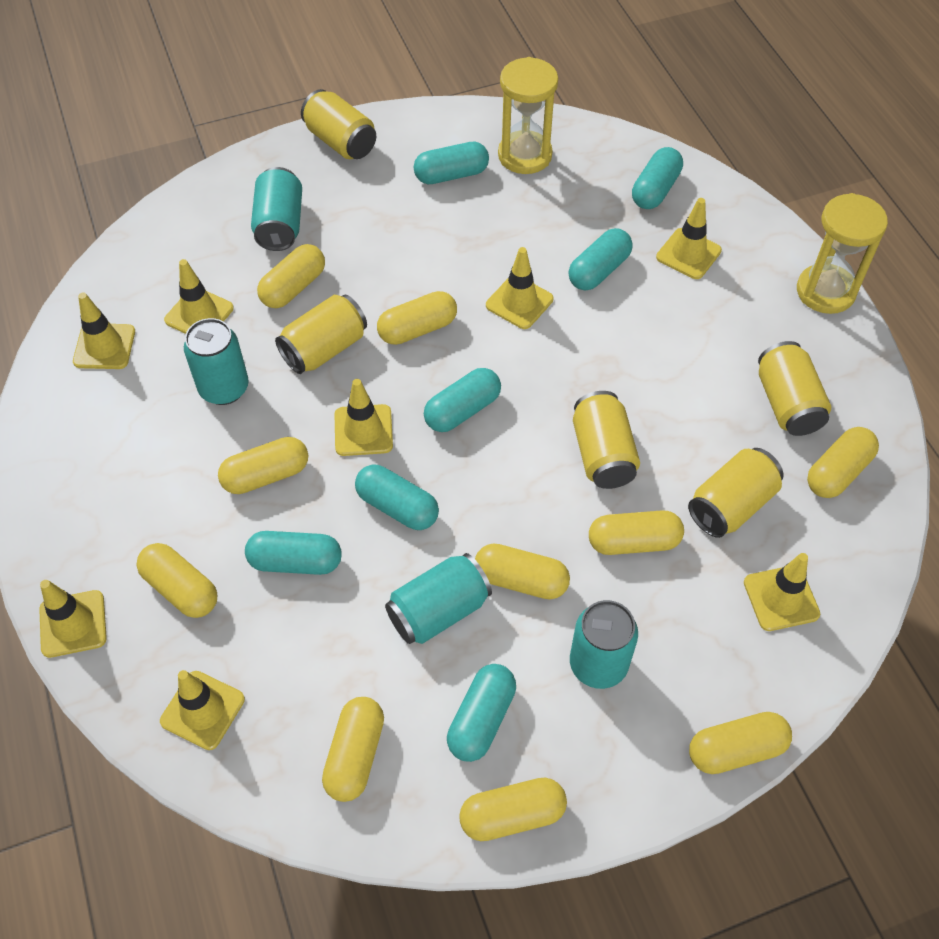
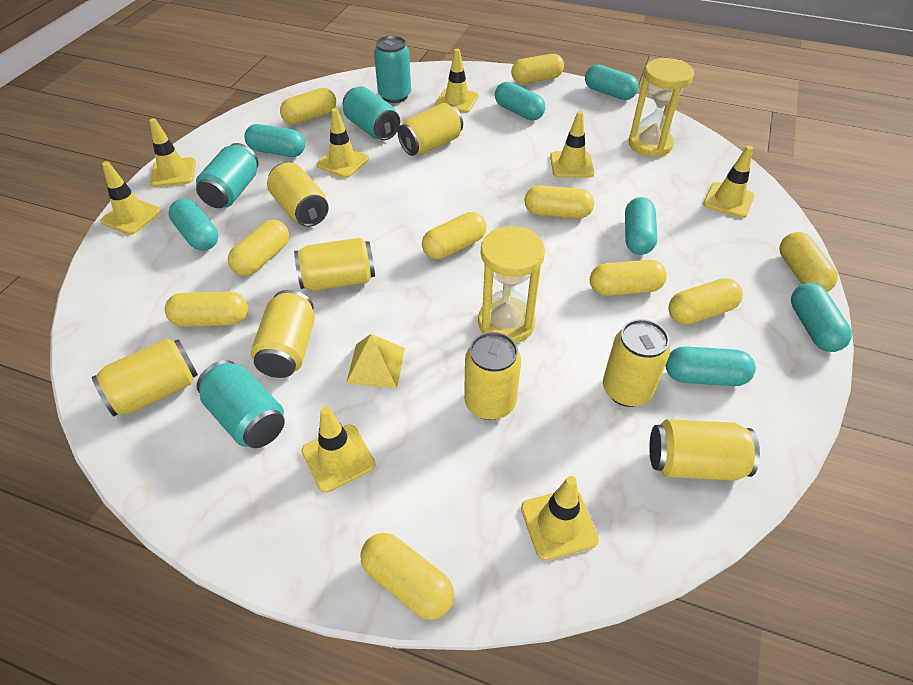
yellow can: 5 -> 8
yellow pyramid: 0 -> 1

